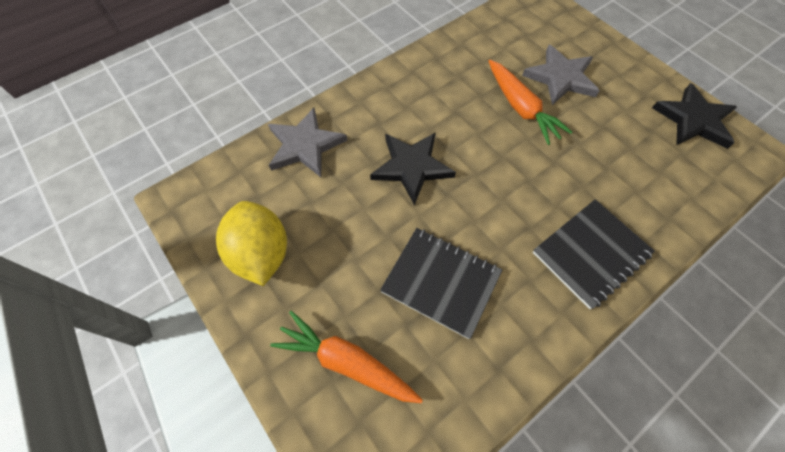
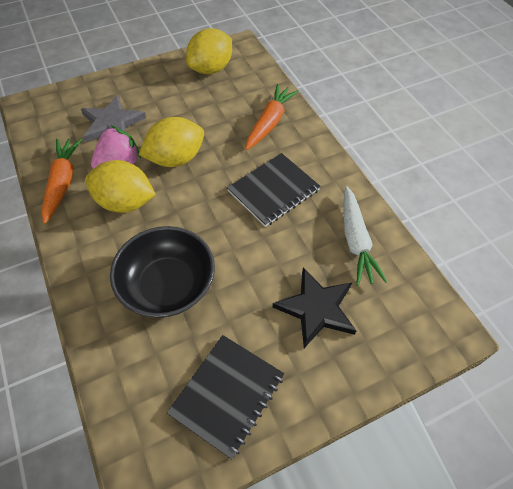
black bowl: 0 -> 1
black star: 2 -> 1
grey star: 2 -> 1
pink strawberry: 0 -> 1
white carrot: 0 -> 1
yellow lemon: 1 -> 3

